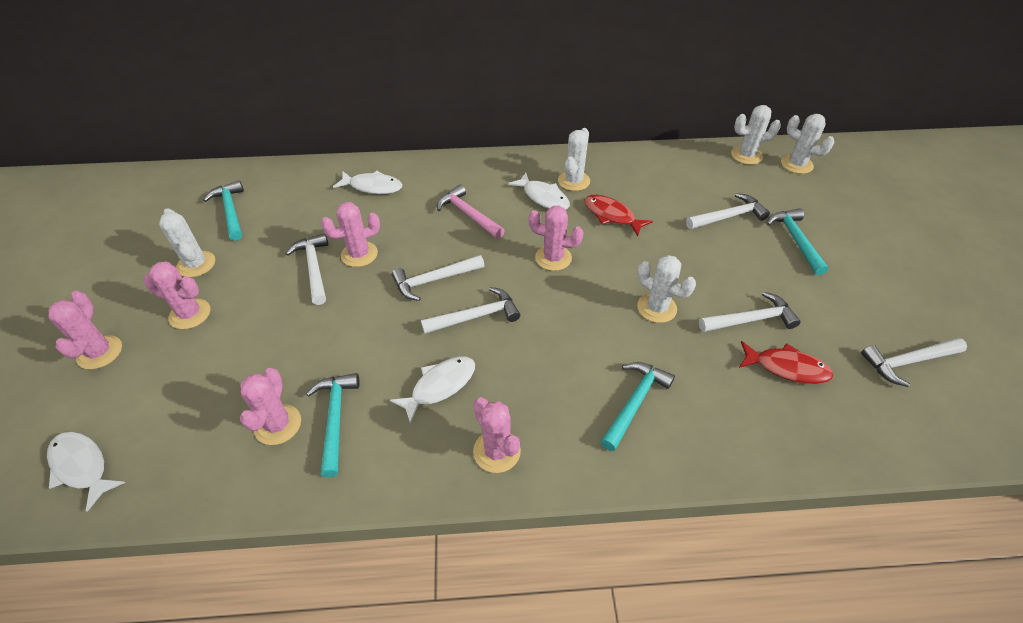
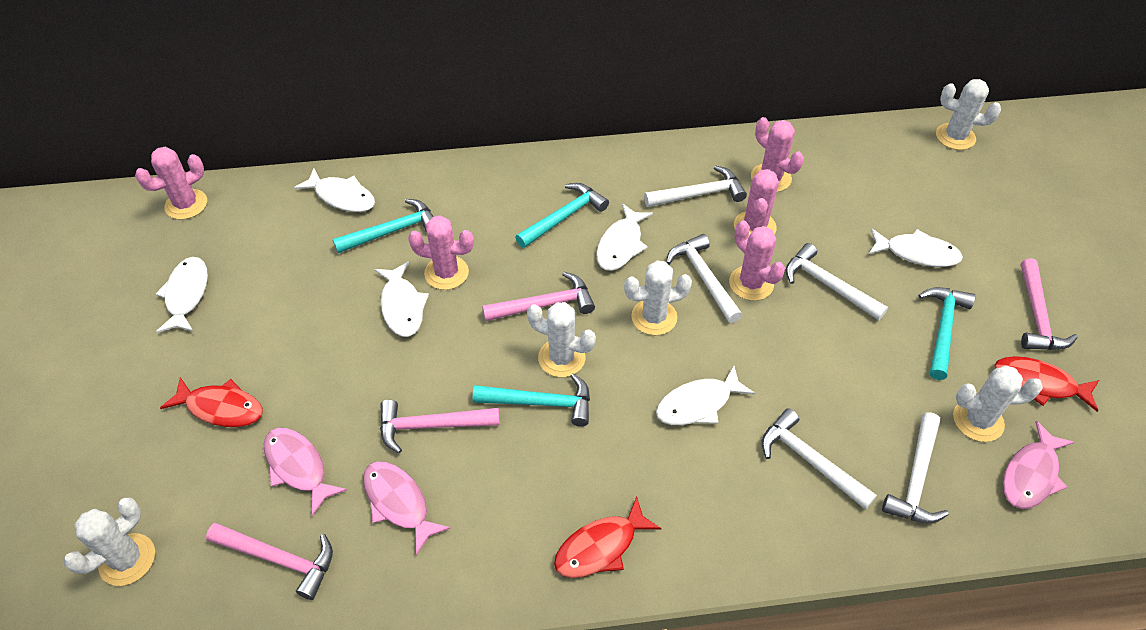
pink cactus: 6 -> 5
pink fish: 0 -> 3
pink hammer: 1 -> 4
red fish: 2 -> 3
white fish: 4 -> 6
white hammer: 6 -> 5

